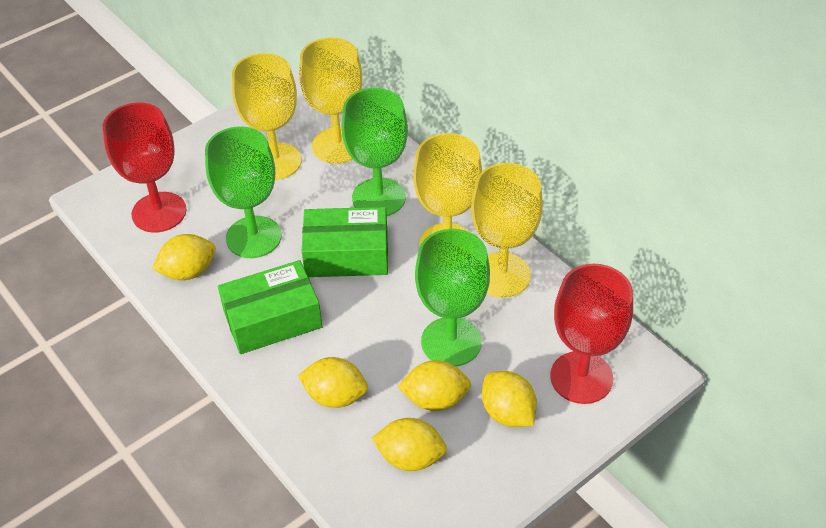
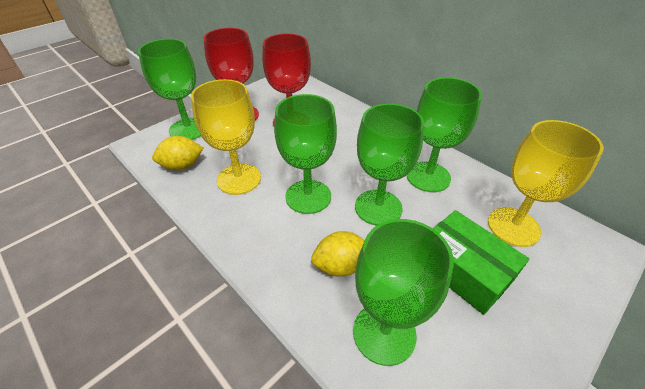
green box: 2 -> 1
green goblet: 3 -> 5
yellow goblet: 4 -> 2
yellow lemon: 5 -> 2

